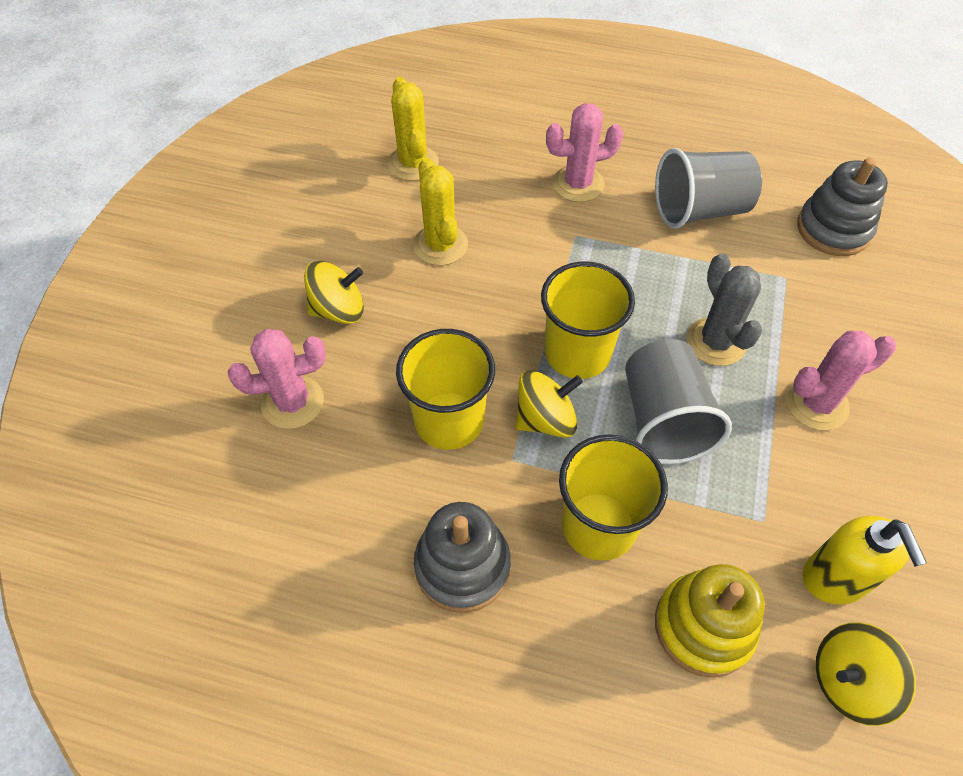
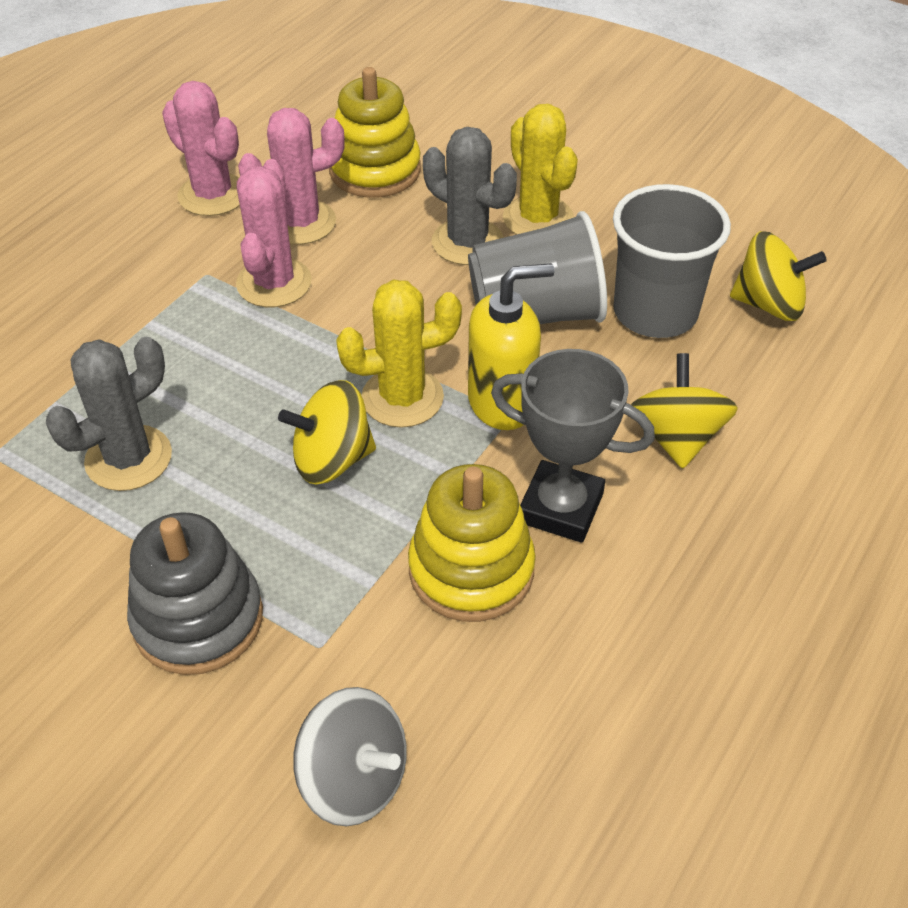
grey cactus: 1 -> 2
grey spinning top: 0 -> 1
grey stacking toy: 2 -> 1
grey trophy: 0 -> 1
yellow cup: 3 -> 0
yellow stacking toy: 1 -> 2

